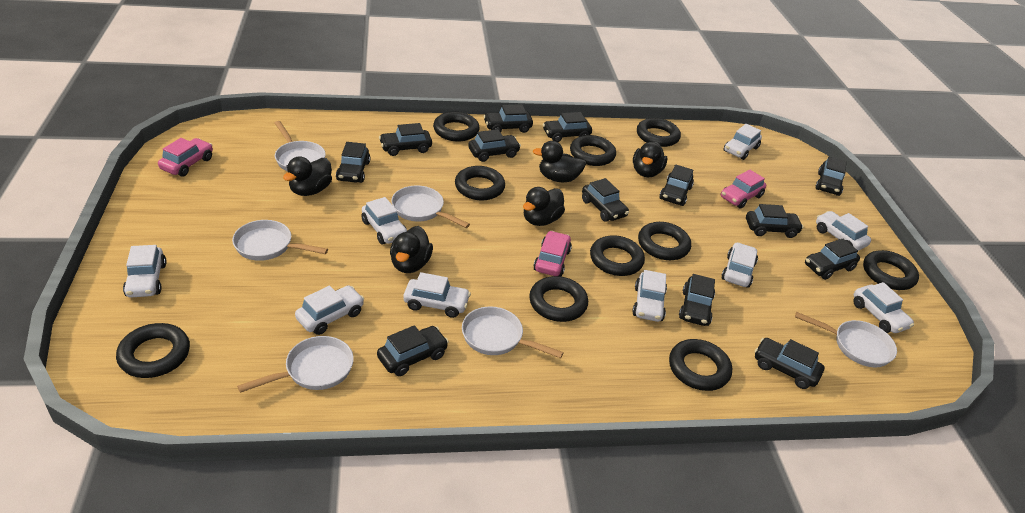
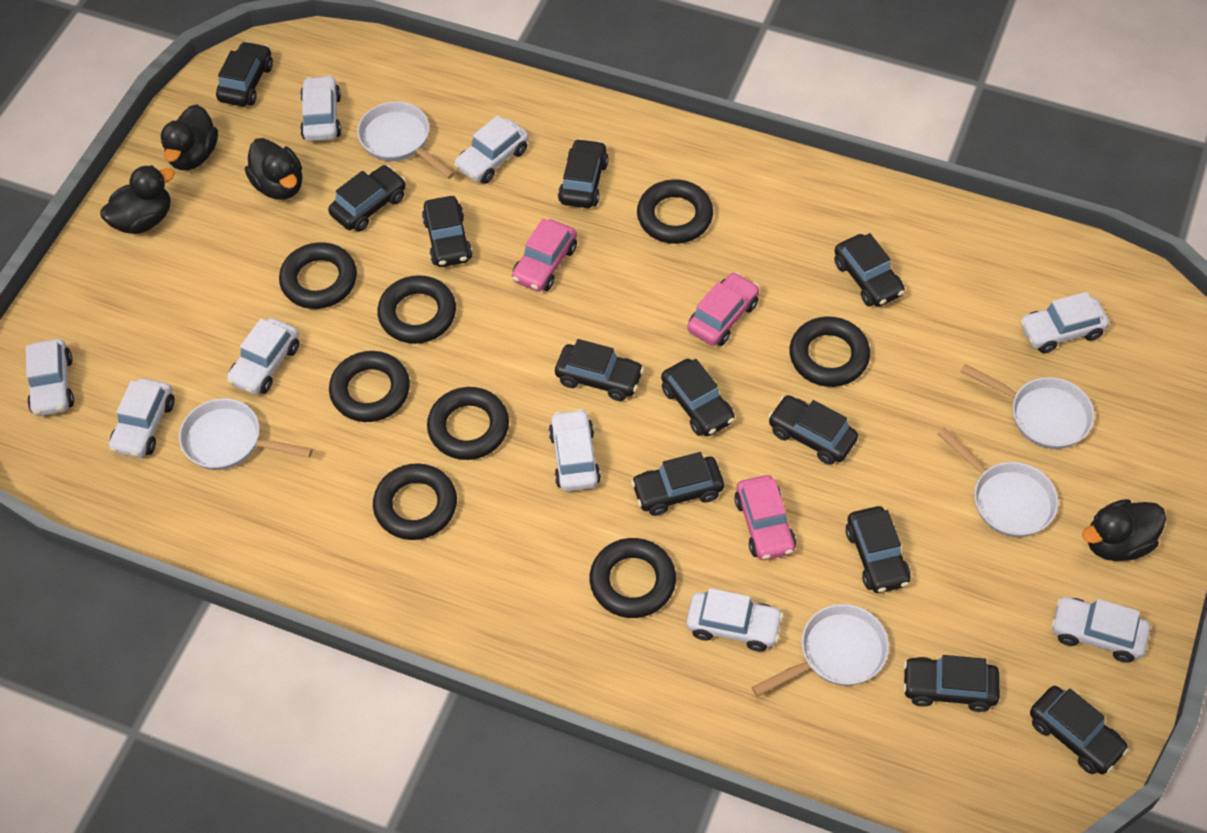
black car: 13 -> 12
black duck: 5 -> 4
black ring: 10 -> 8
white pan: 6 -> 5

